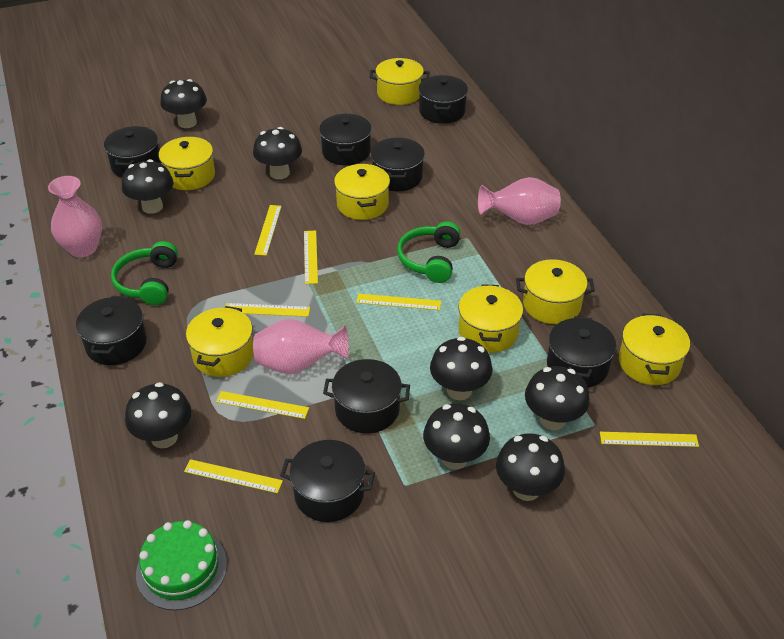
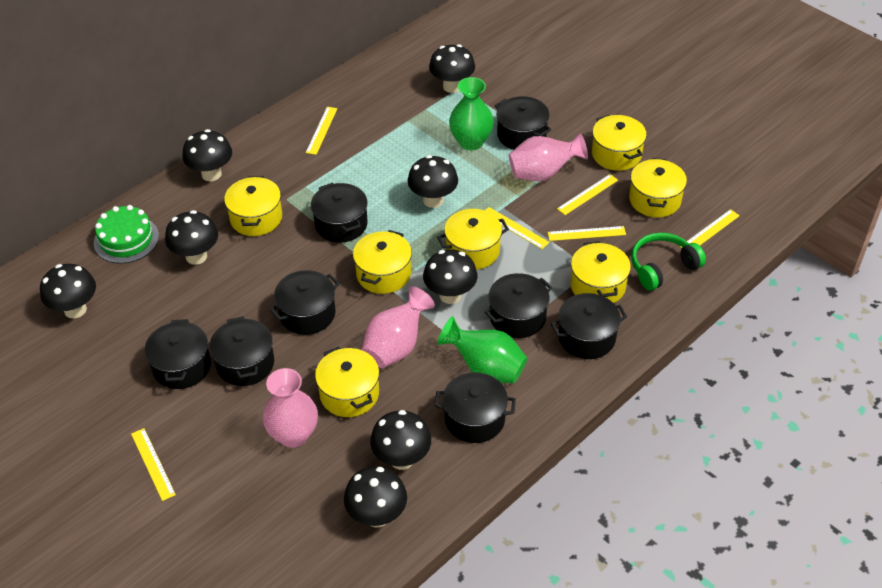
green headphones: 2 -> 1
green vase: 0 -> 2
yellow ruler: 7 -> 6

